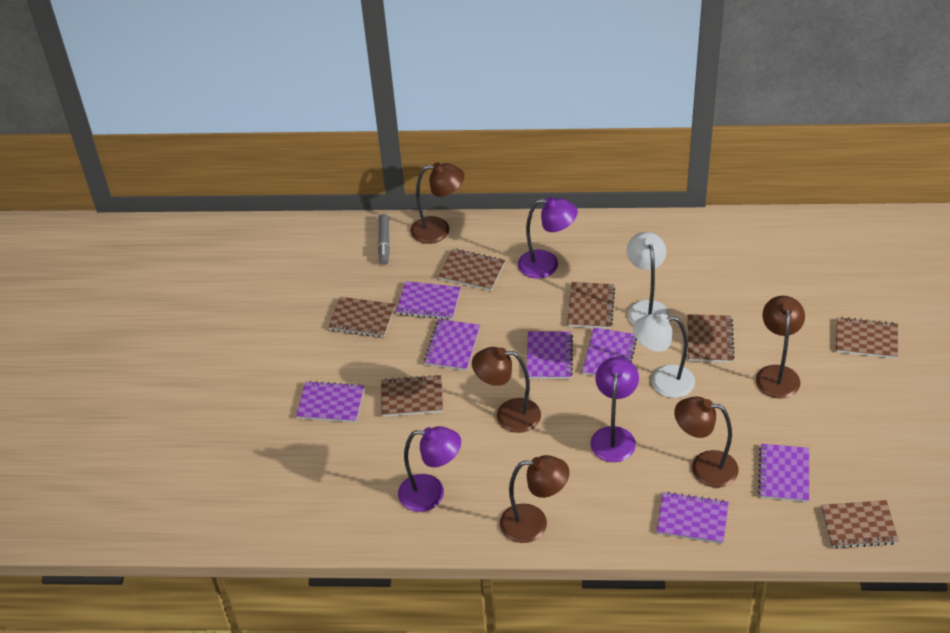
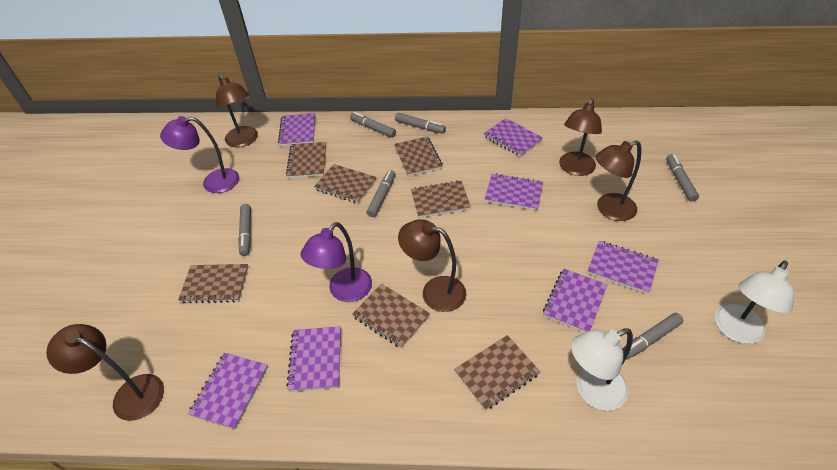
grey marker: 1 -> 6
purple lamp: 3 -> 2

